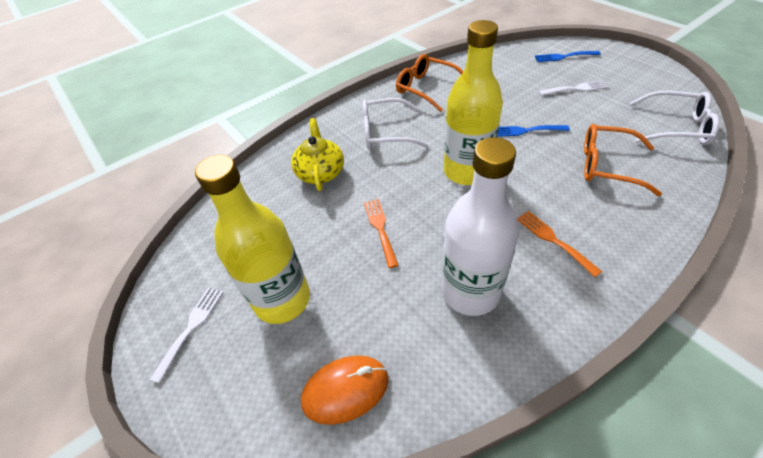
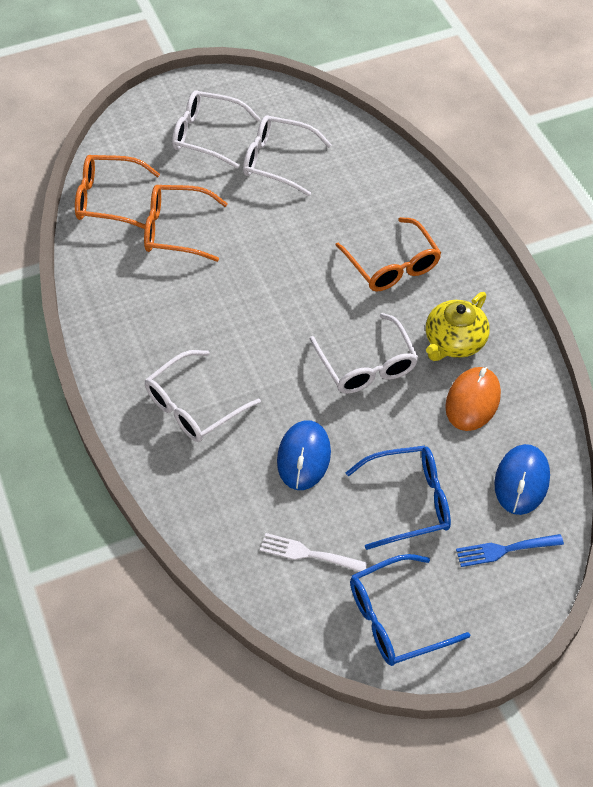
blue fork: 2 -> 1
blue glasses: 0 -> 2
blue mouse: 0 -> 2
orange fork: 2 -> 0
orange glasses: 2 -> 3
white bottle: 1 -> 0
white fork: 2 -> 1
white glasses: 2 -> 4
yellow bottle: 2 -> 0

